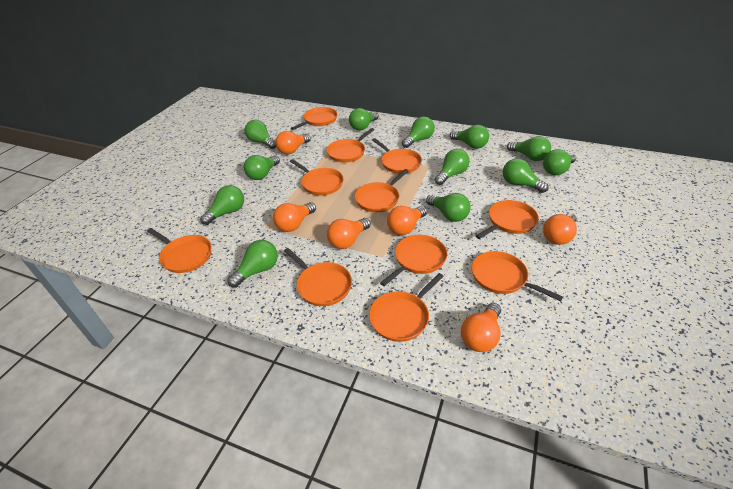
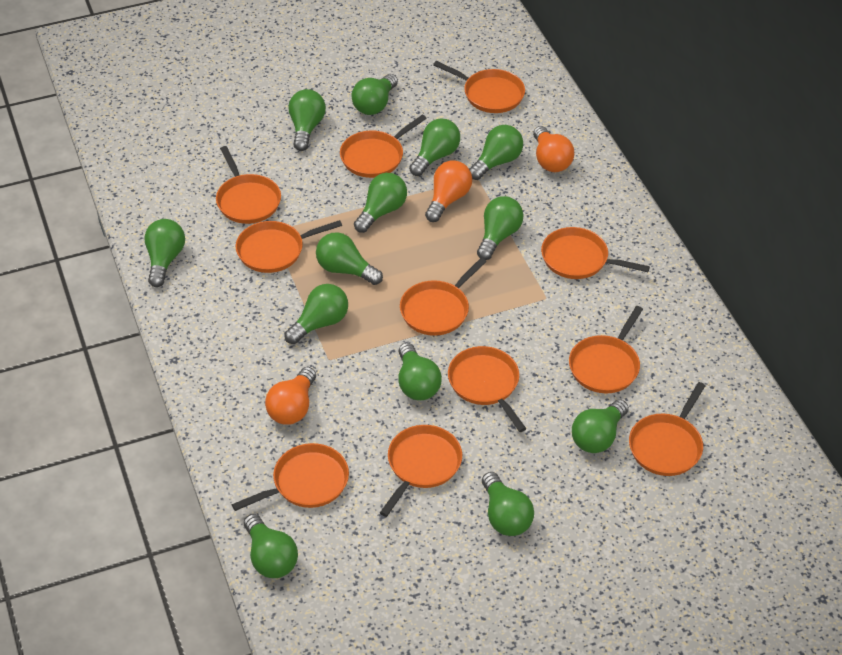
green light bulb: 12 -> 13
orange light bulb: 6 -> 3

